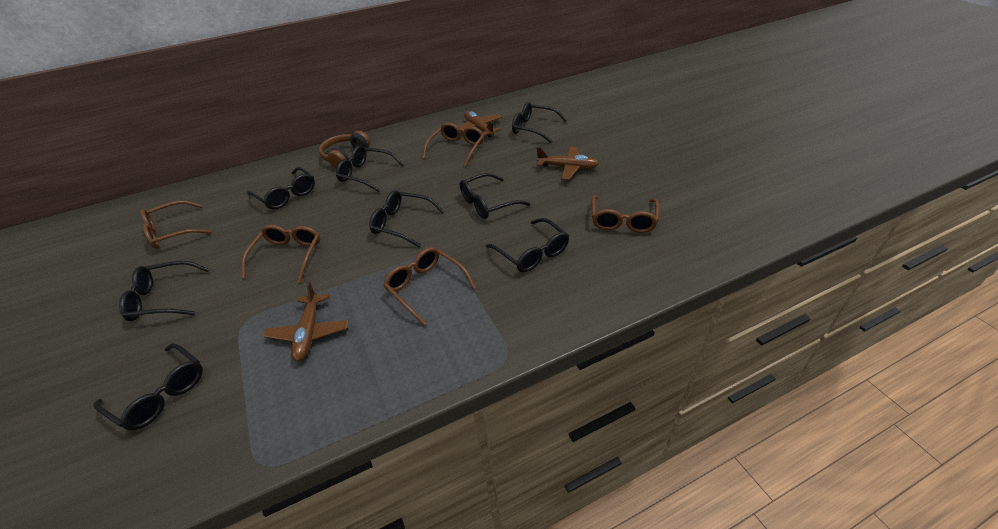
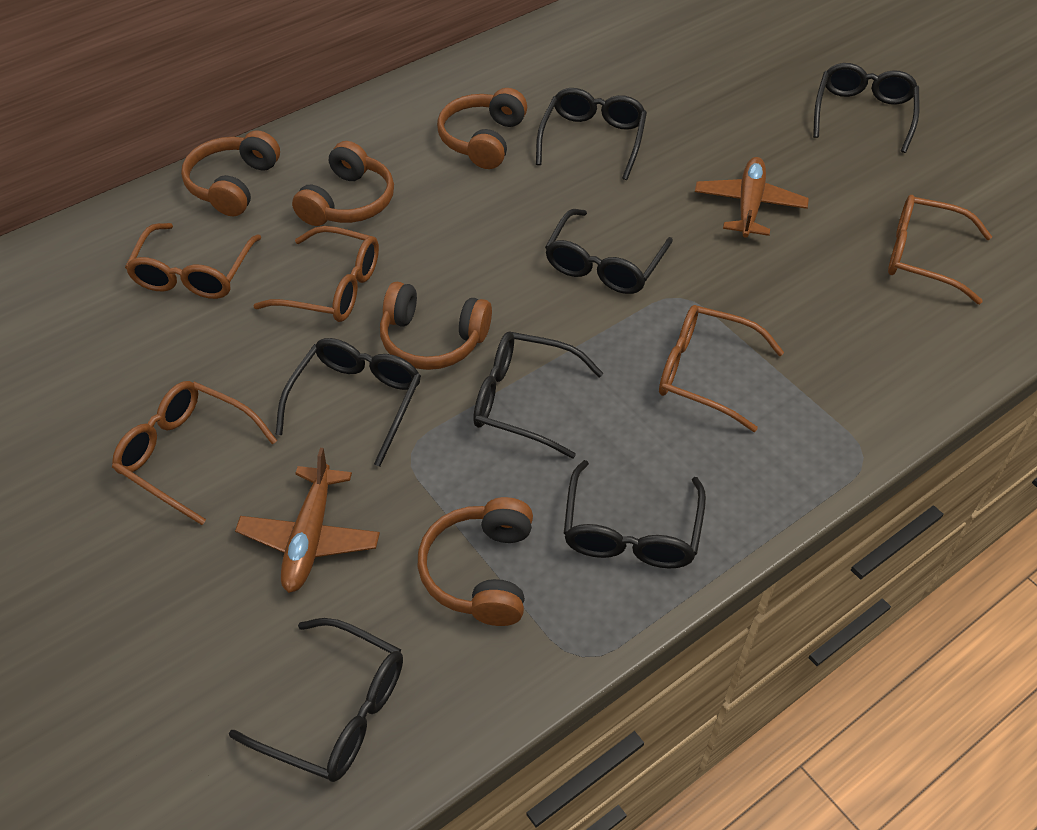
black glasses: 8 -> 7
brown headphones: 1 -> 5
brown plane: 3 -> 2

